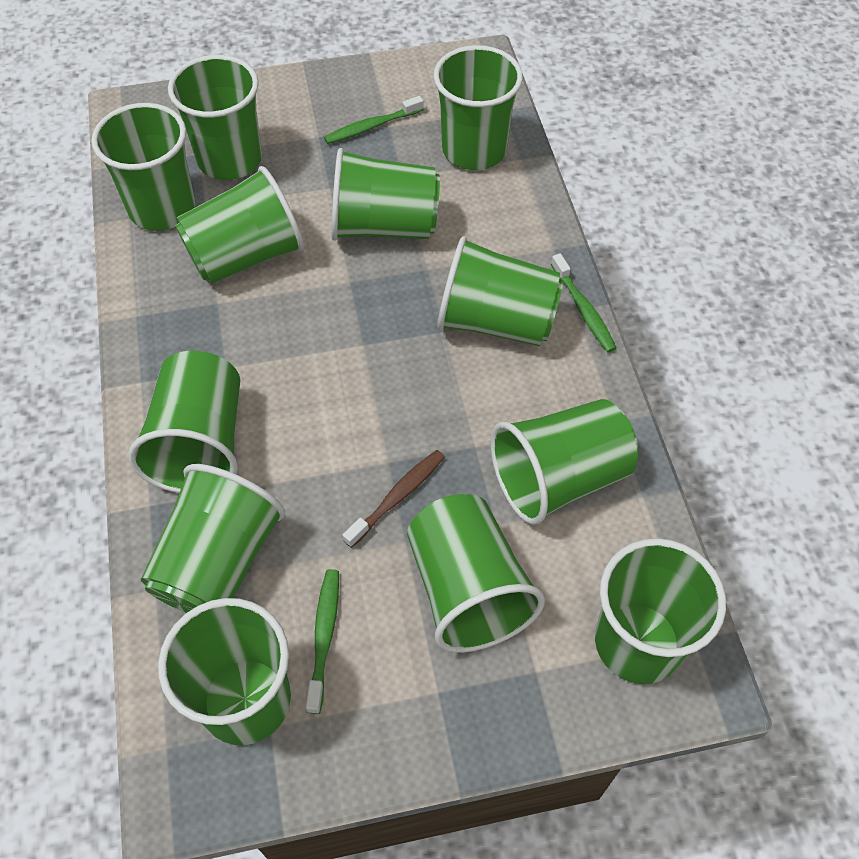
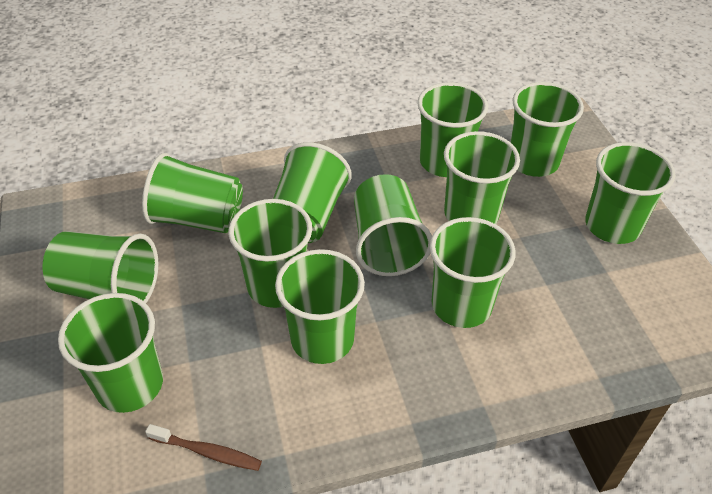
green toothbrush: 3 -> 0

